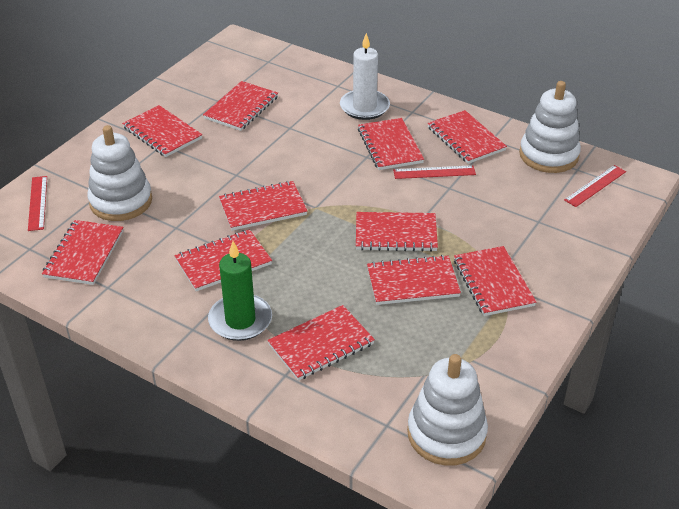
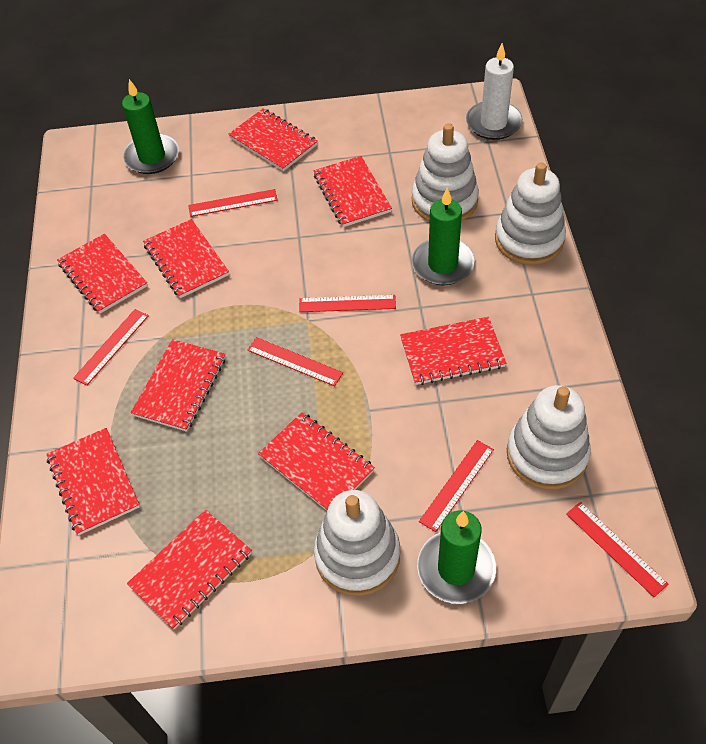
green candle: 1 -> 3
red notebook: 11 -> 9
red ruler: 3 -> 6
white stacking toy: 3 -> 4

